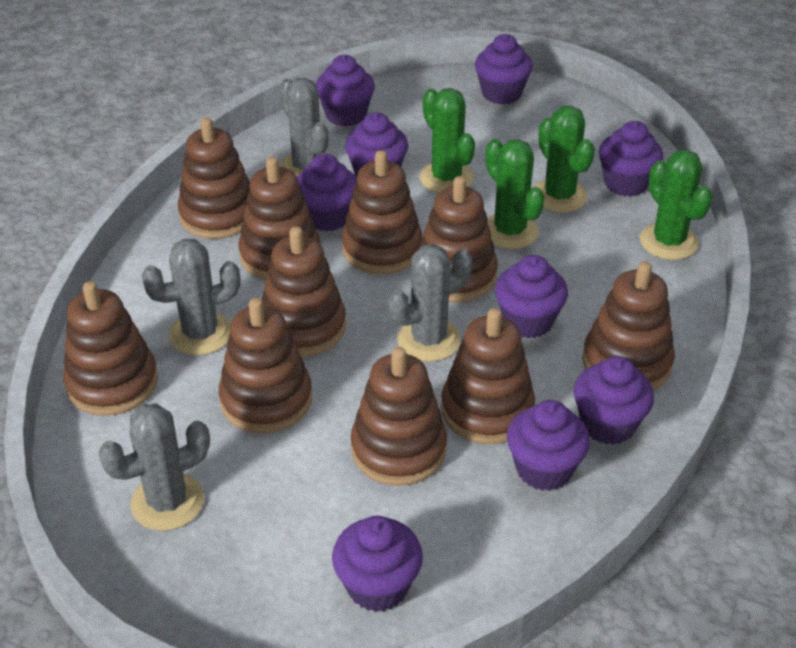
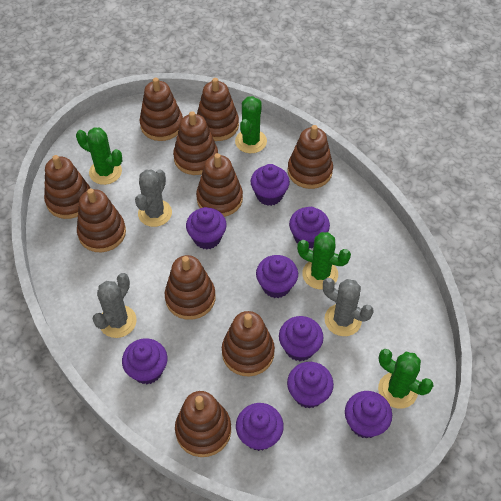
grey cactus: 4 -> 3

